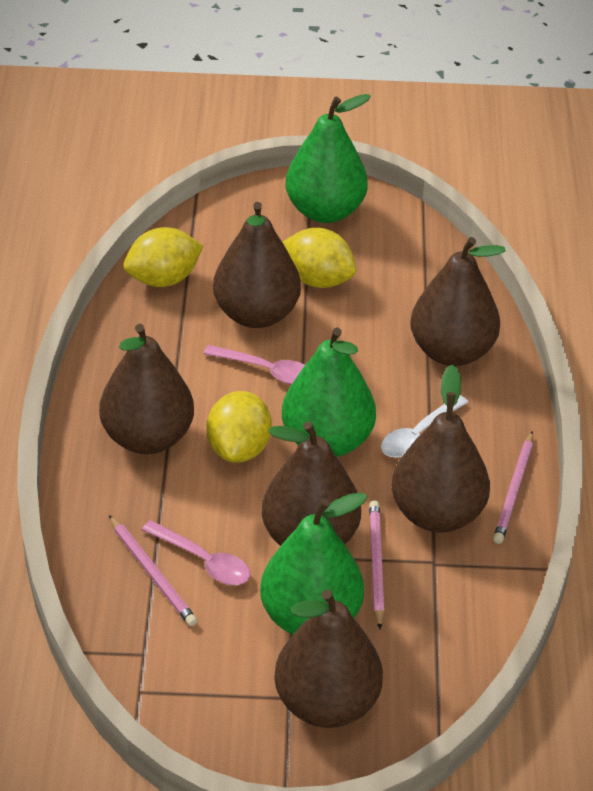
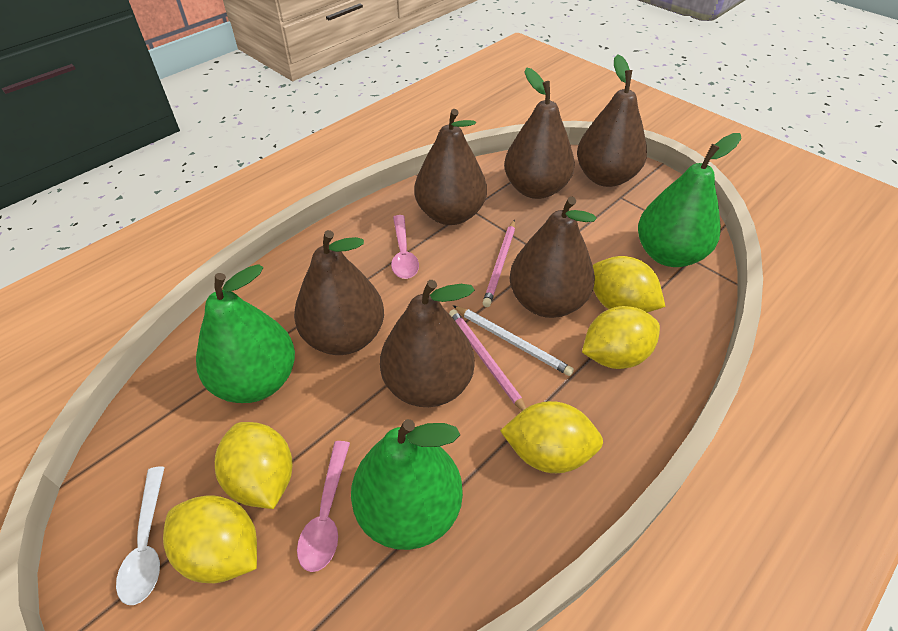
pink pencil: 3 -> 2
white pencil: 0 -> 1
yellow lemon: 3 -> 5

